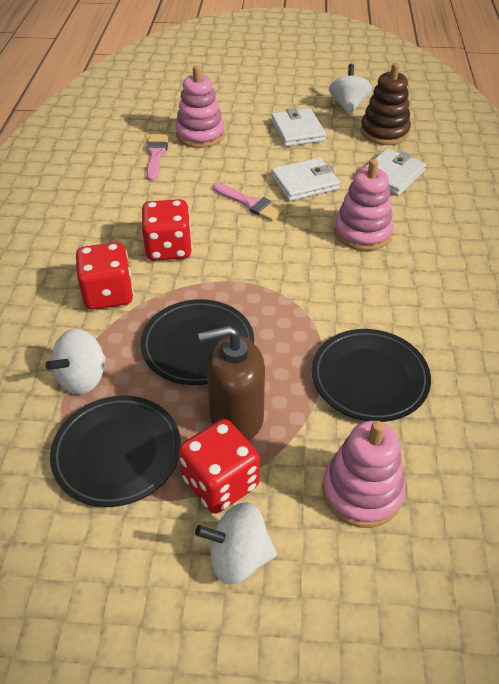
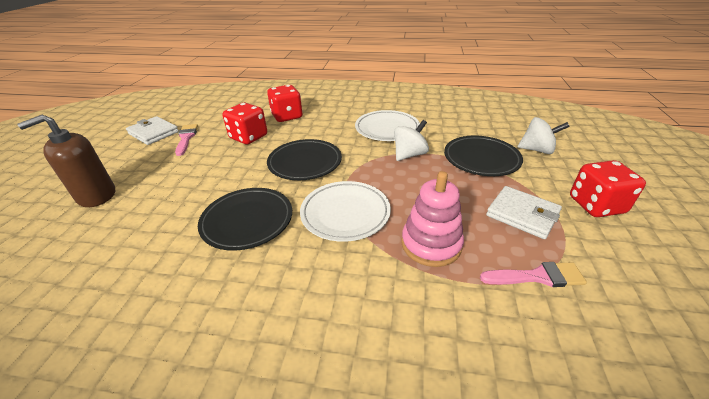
brown stacking toy: 1 -> 0
pink stacking toy: 3 -> 1
white plate: 0 -> 2
white spinning top: 3 -> 2
white wallet: 3 -> 2

